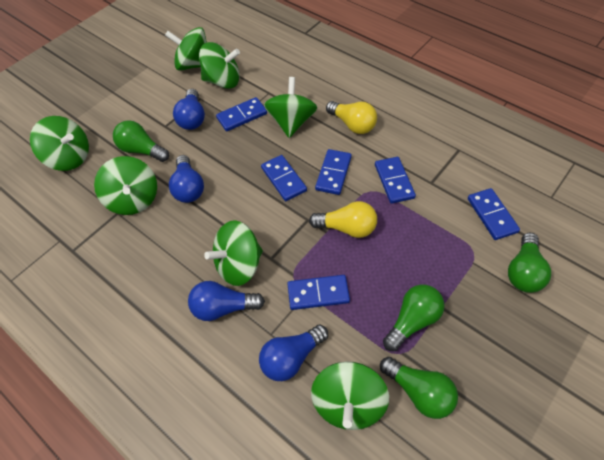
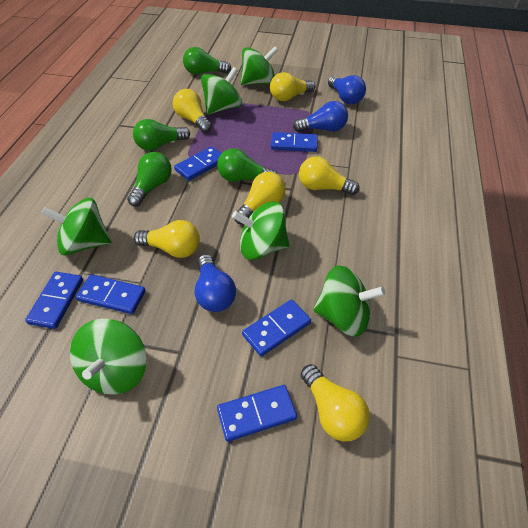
blue light bulb: 4 -> 3
green spinning top: 7 -> 6
yellow light bulb: 2 -> 6

